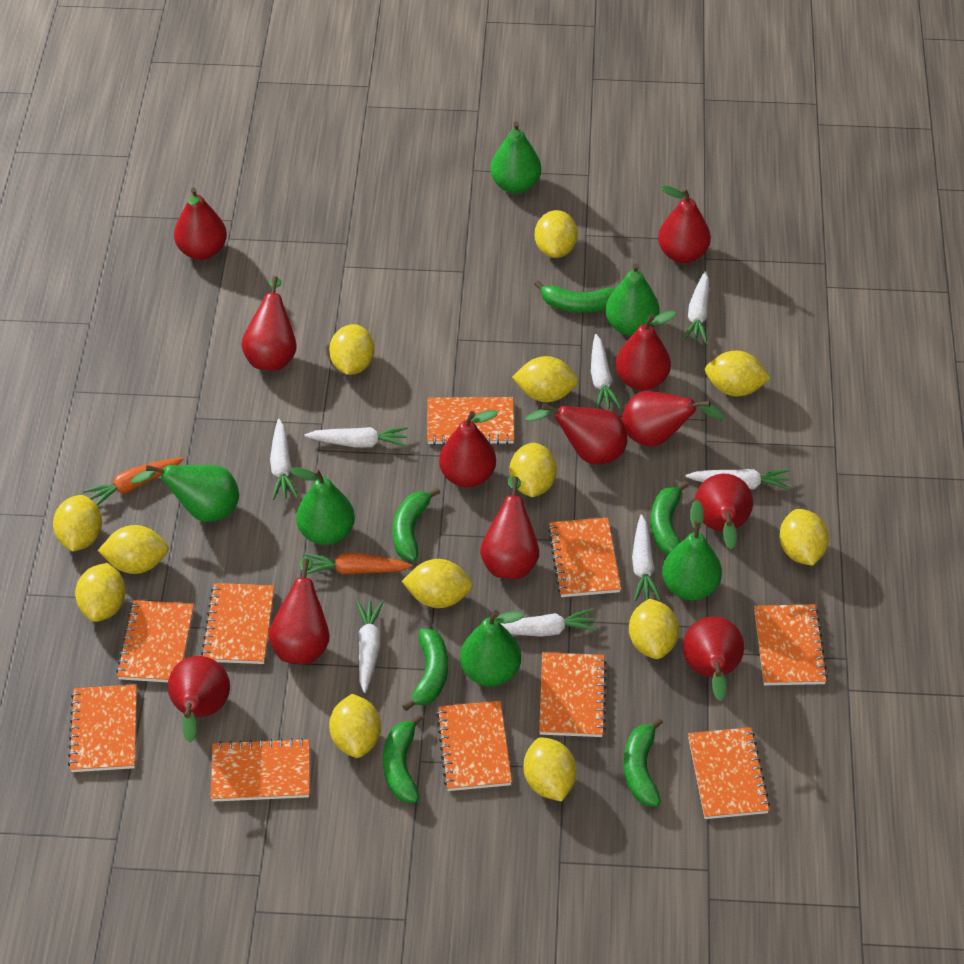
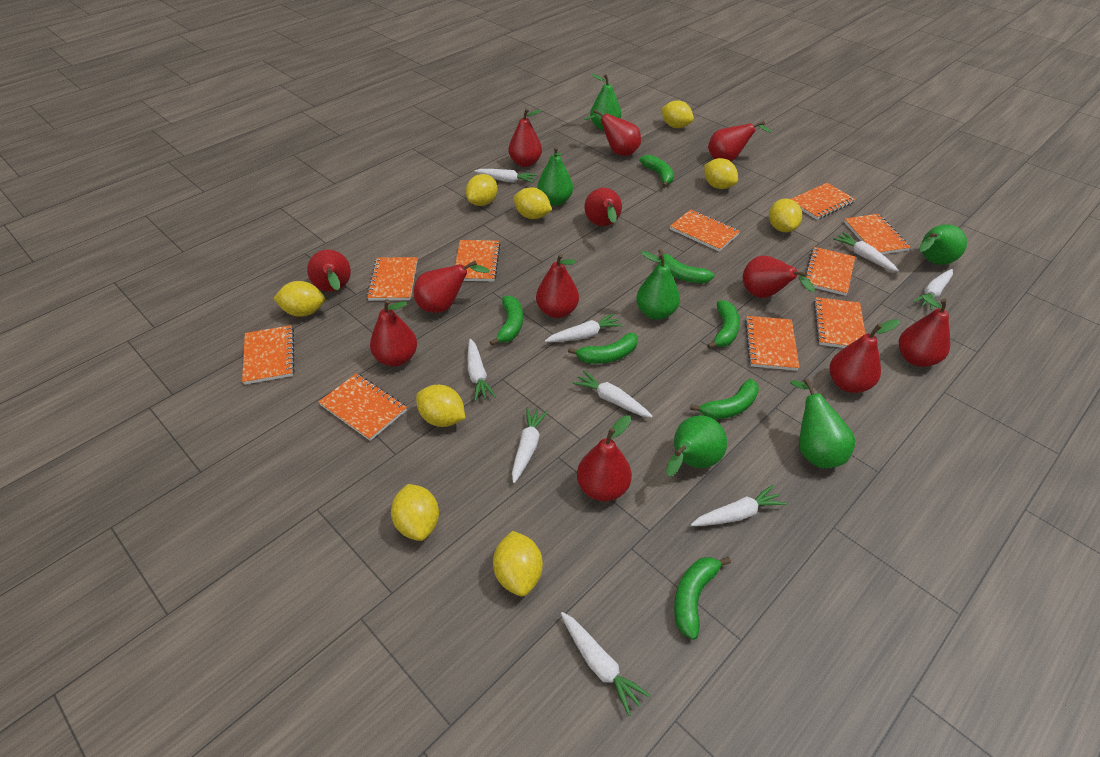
green banana: 6 -> 7
orange carrot: 2 -> 0
white carrot: 8 -> 9
yellow lemon: 13 -> 9

